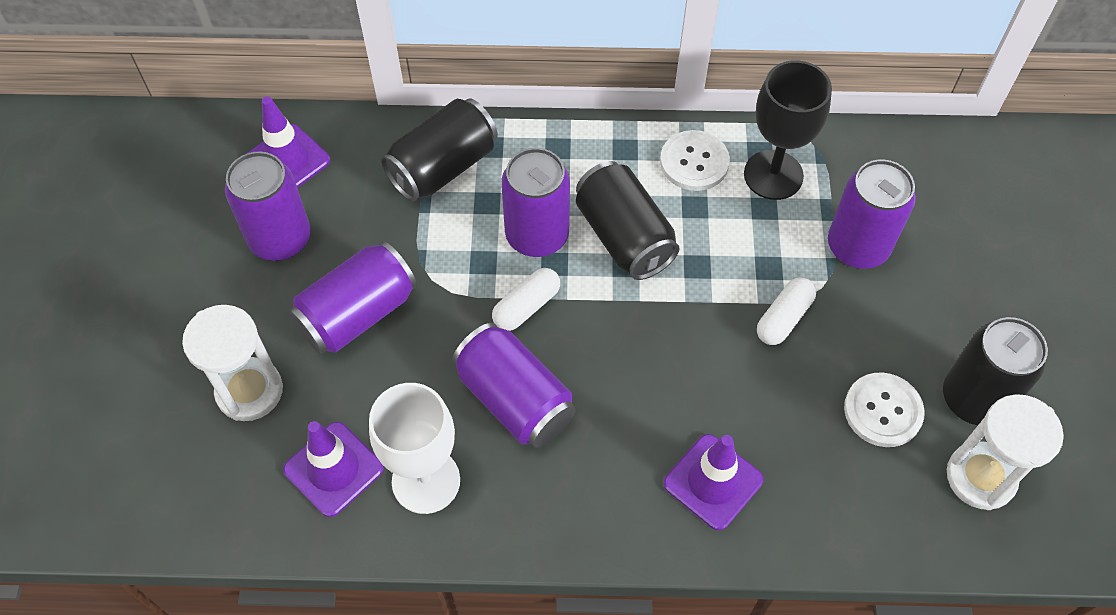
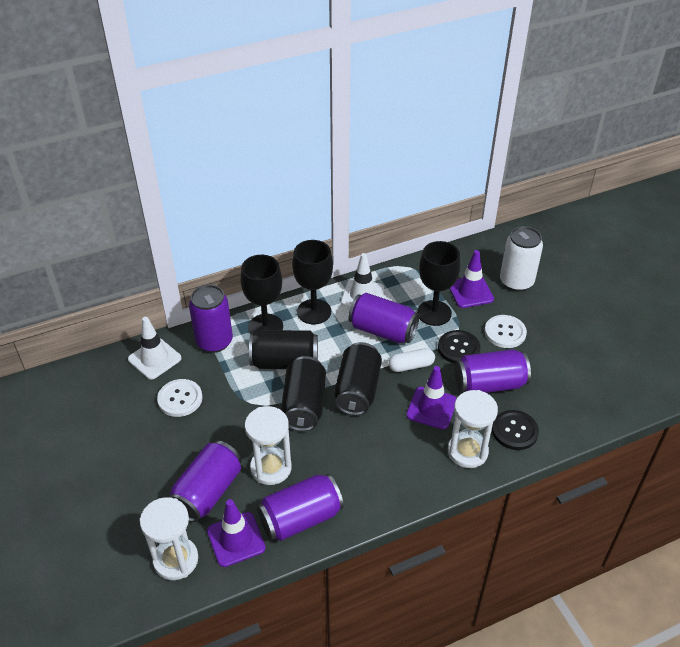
black button: 0 -> 2
black goblet: 1 -> 3
white can: 0 -> 1
white capsule: 2 -> 1
white goblet: 1 -> 0
white hourglass: 2 -> 3
white traffic cone: 0 -> 2

